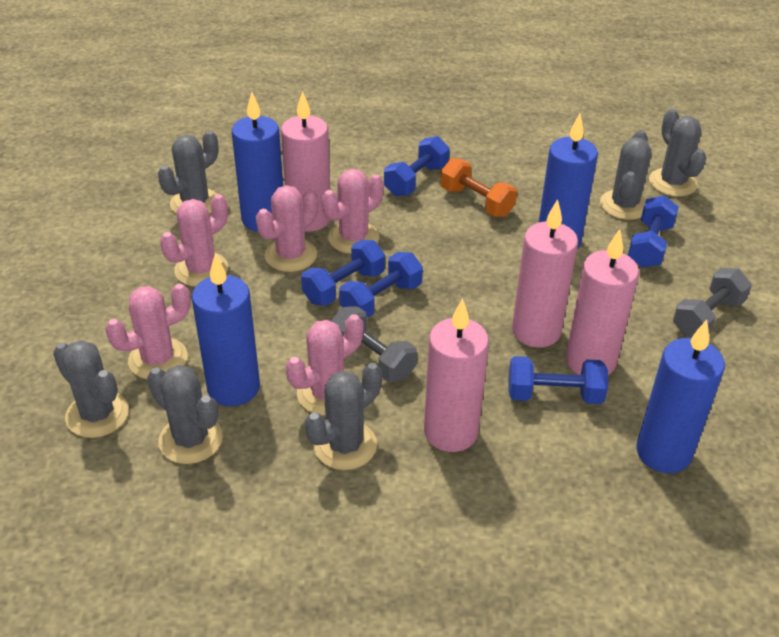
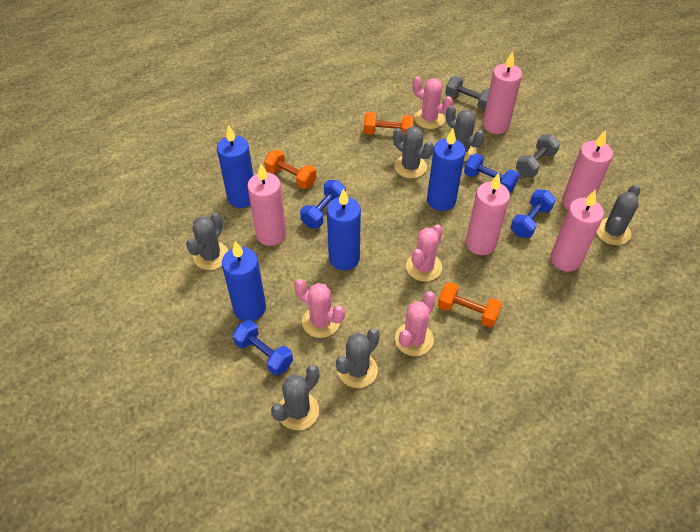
blue dumbbell: 5 -> 4
orange dumbbell: 1 -> 3
pink cactus: 5 -> 4
pink candle: 4 -> 5

